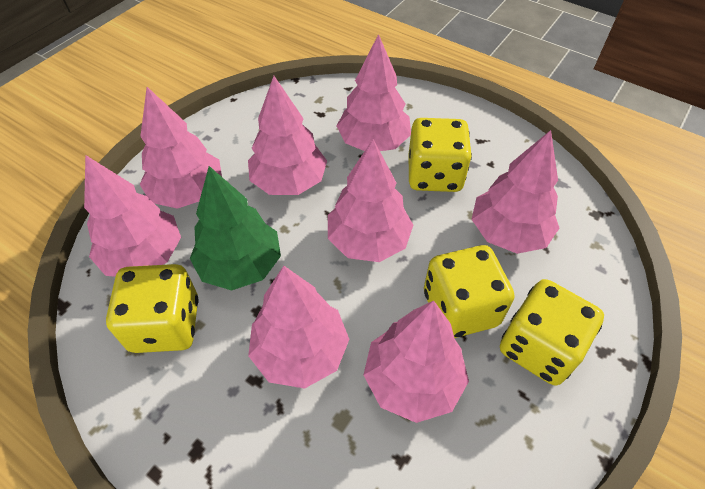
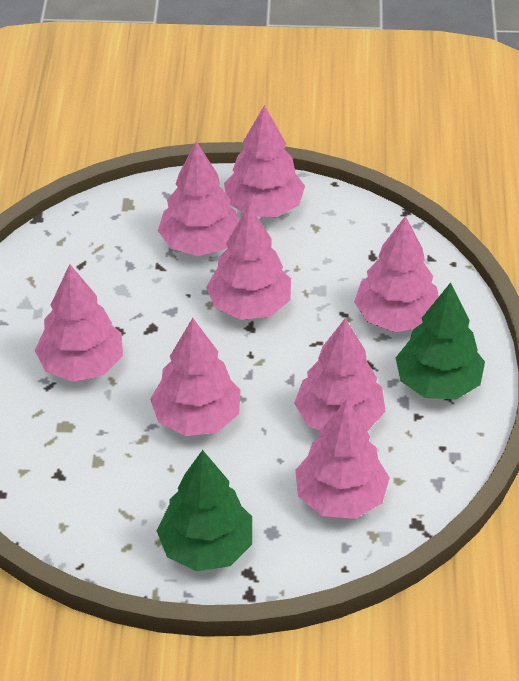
green tree: 1 -> 2
yellow dice: 4 -> 0

